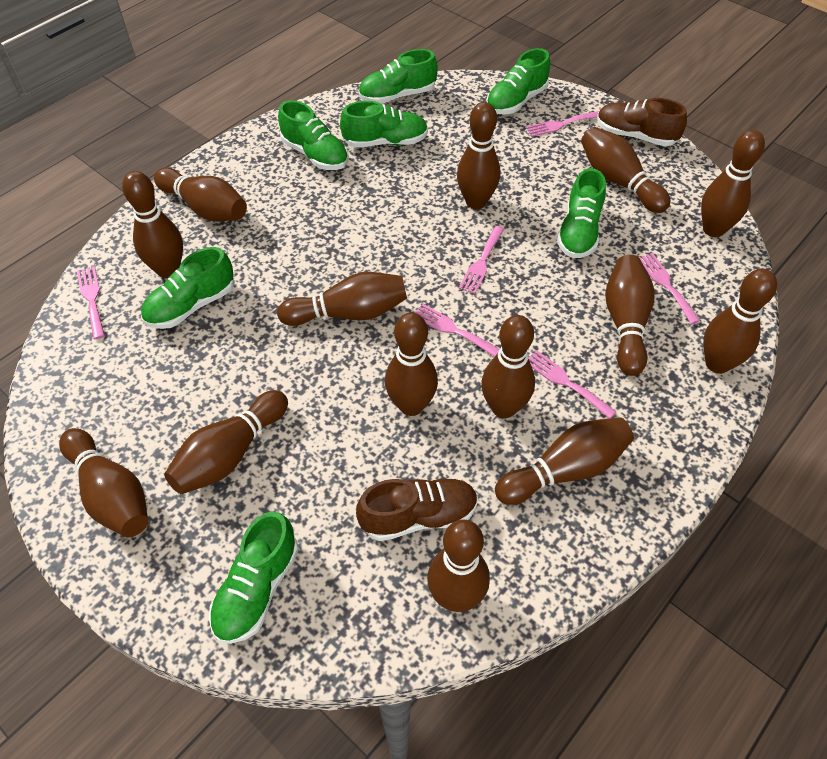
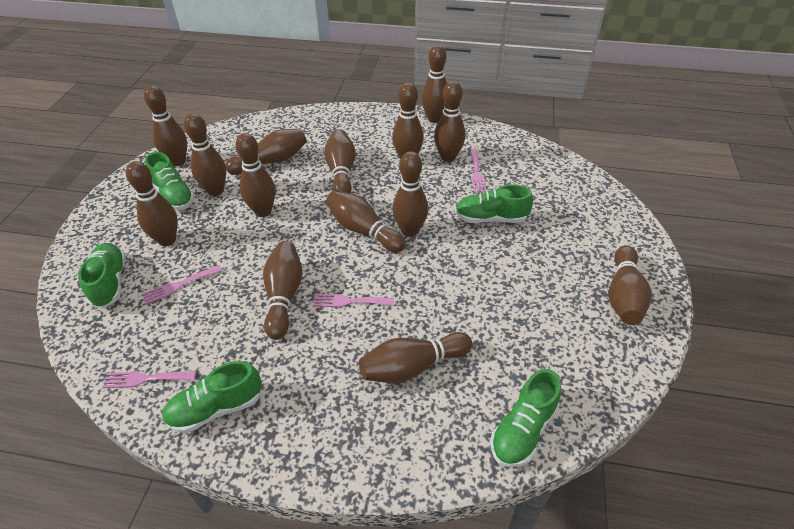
brown shoe: 2 -> 0
green shoe: 7 -> 5
pink fork: 6 -> 4

